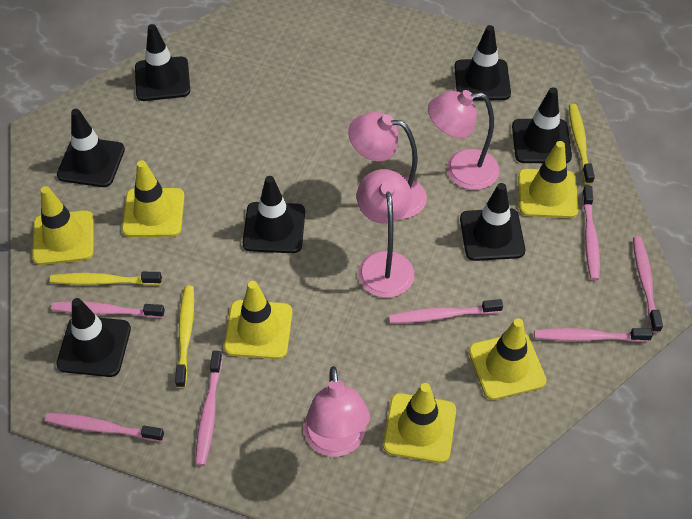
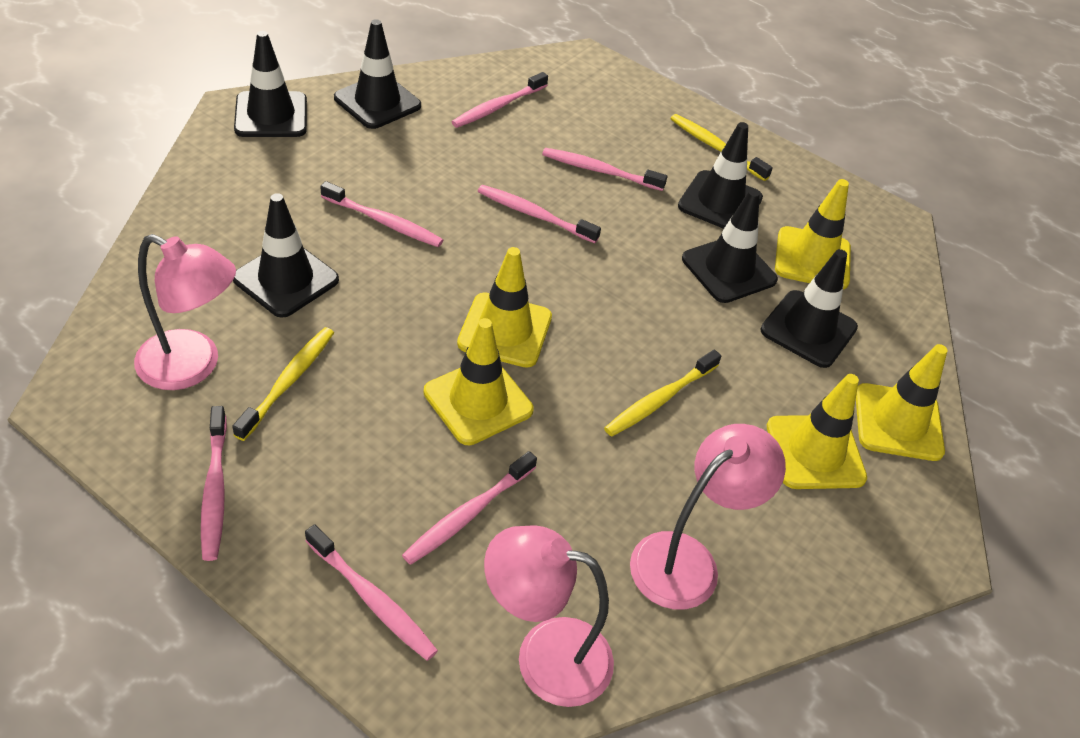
black traffic cone: 7 -> 6
pink lamp: 4 -> 3
yellow traffic cone: 6 -> 5

